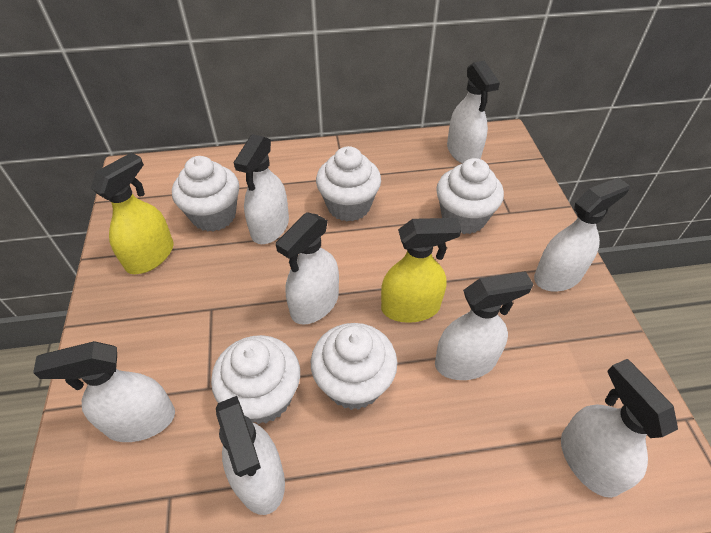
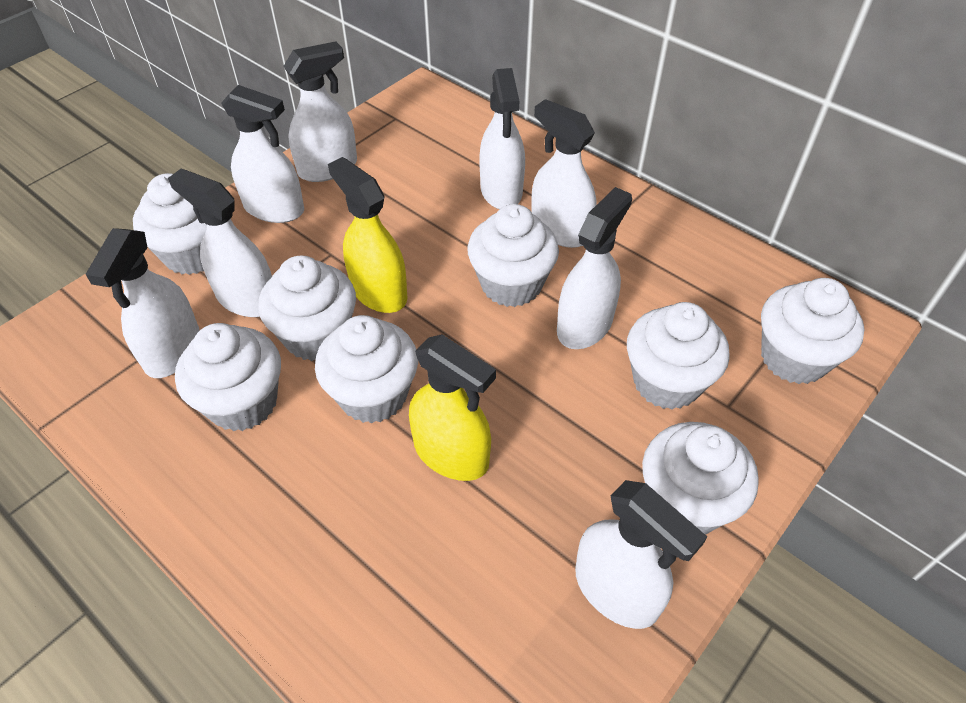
white cupcake: 5 -> 8

